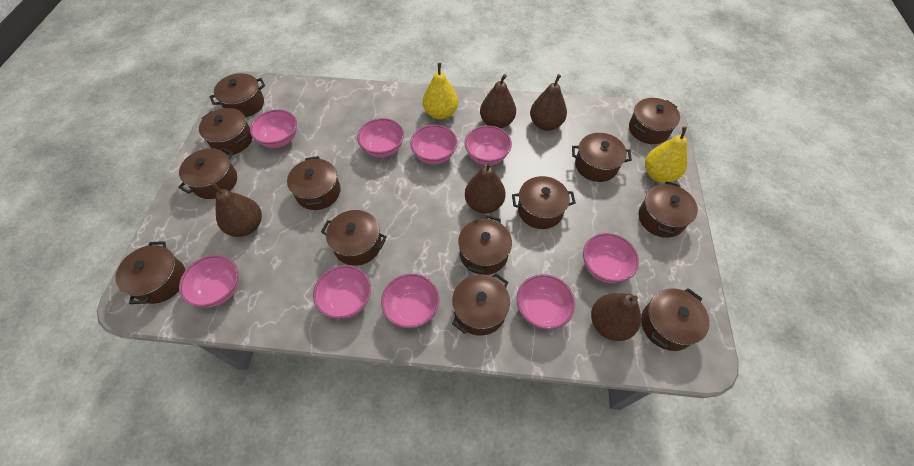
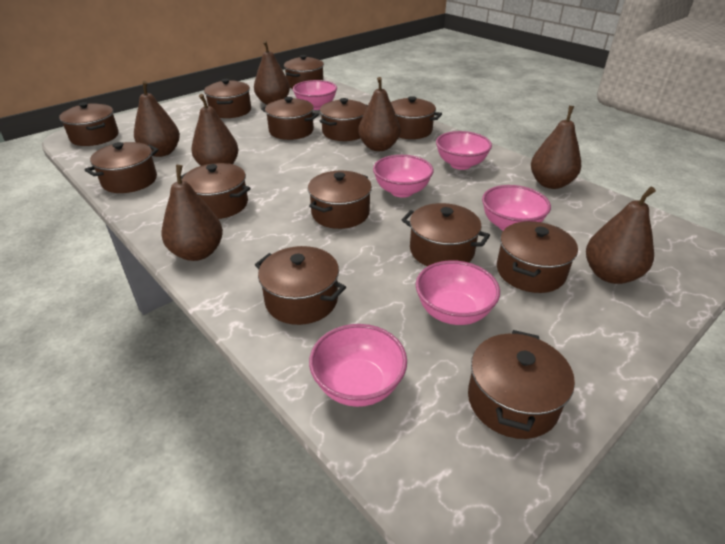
brown pear: 5 -> 7
pink bowl: 9 -> 6
yellow pear: 2 -> 0

